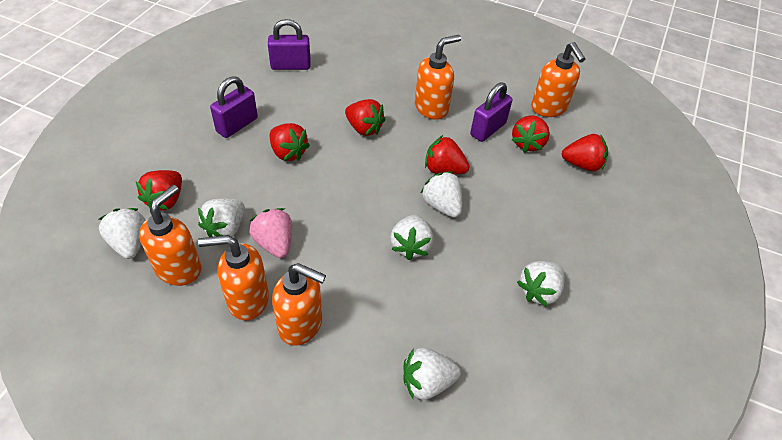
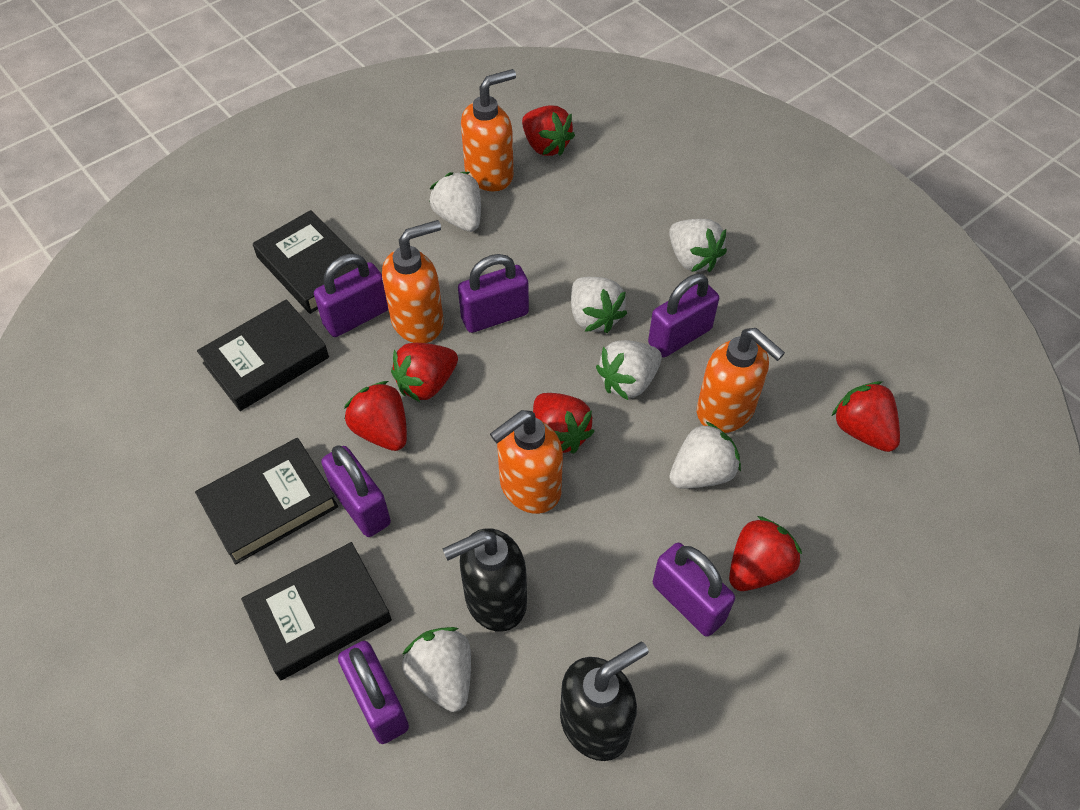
black book: 0 -> 4
black soap dispenser: 0 -> 2
orange soap dispenser: 5 -> 4
pink strawberry: 1 -> 0
purple padlock: 3 -> 6

